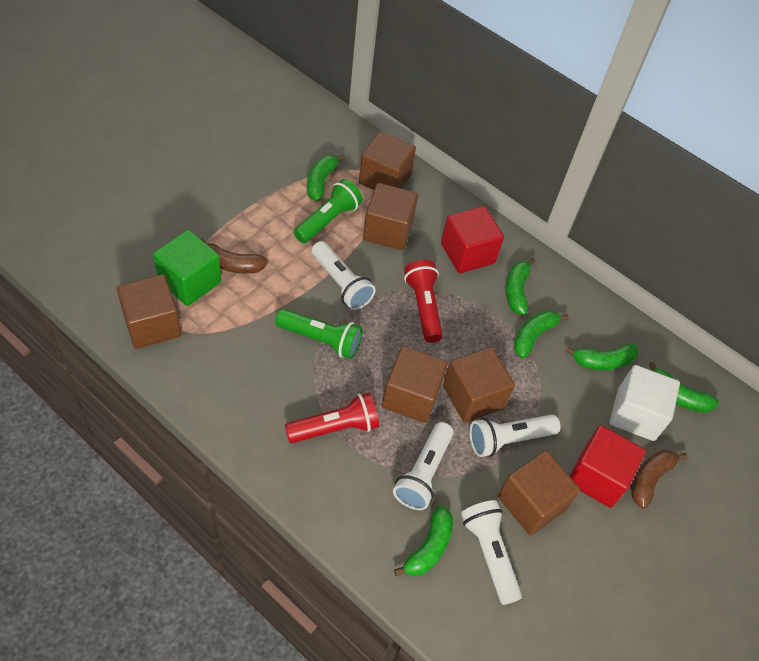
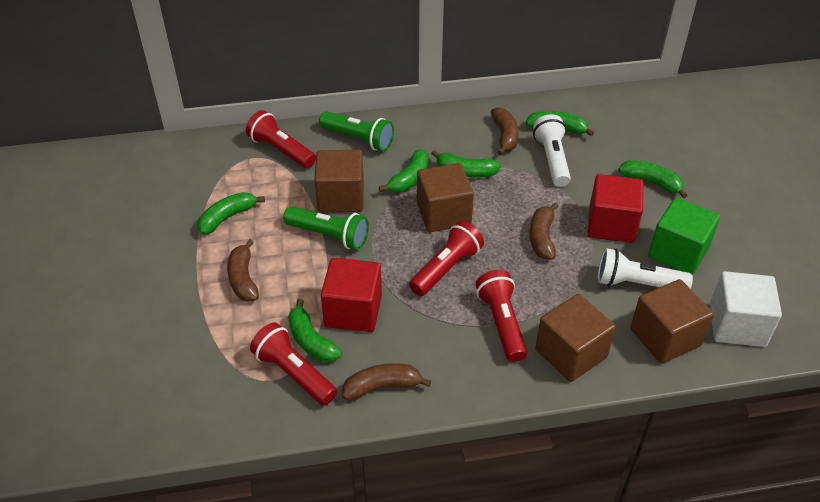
brown banana: 2 -> 4
brown cube: 6 -> 4
red flashlight: 2 -> 4
white flashlight: 4 -> 2

